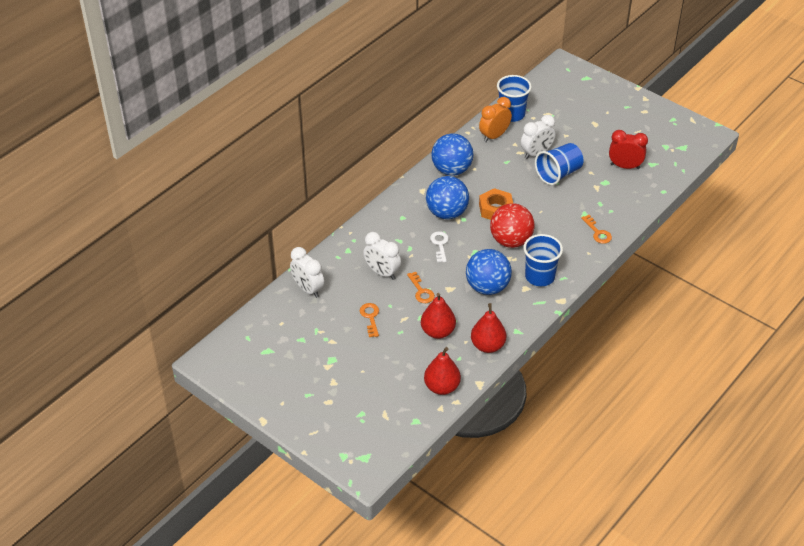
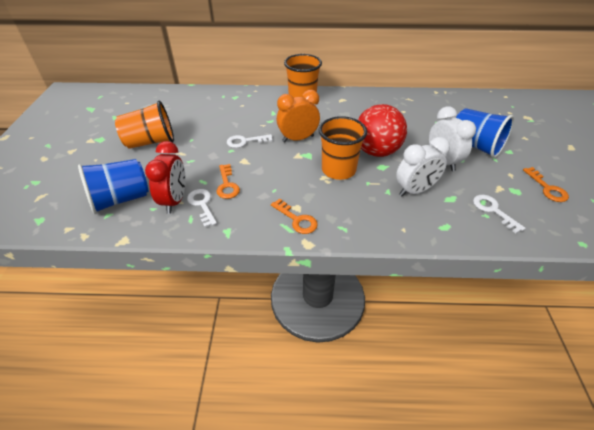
blue ball: 3 -> 0
blue cup: 3 -> 2
orange cup: 0 -> 3
orange nut: 1 -> 0
red pear: 3 -> 0
white clock: 3 -> 2
white key: 1 -> 3

